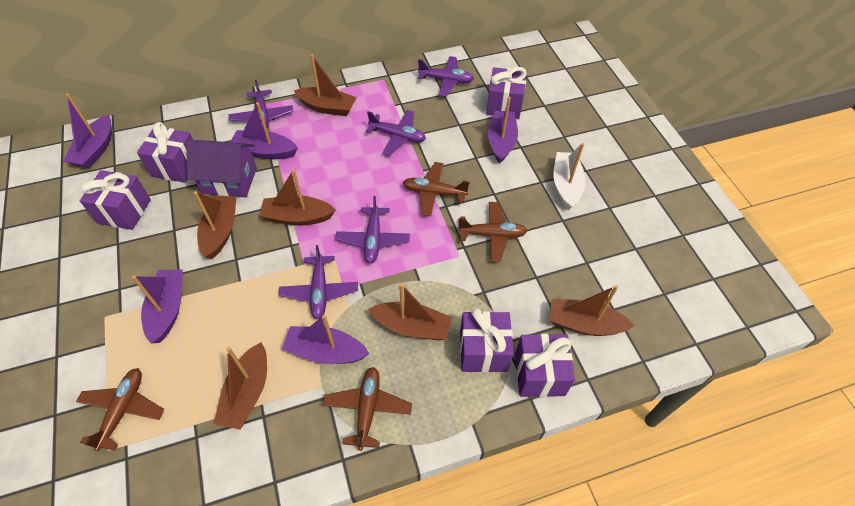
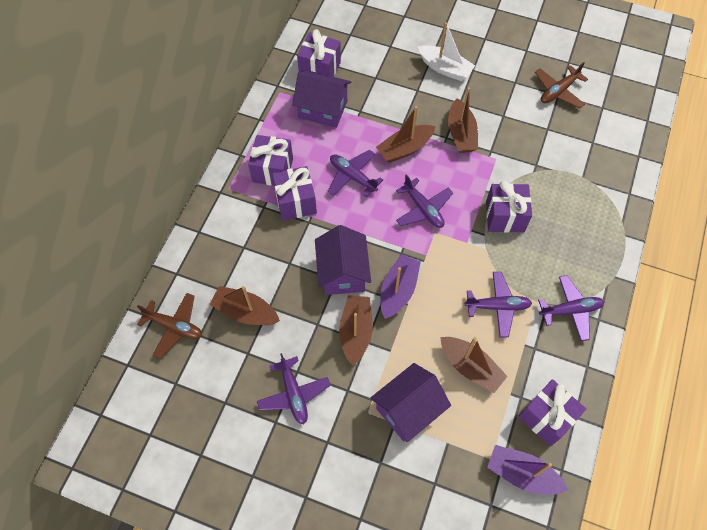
brown boat: 6 -> 5
brown plane: 4 -> 2
purple boat: 5 -> 2
purple house: 1 -> 3

